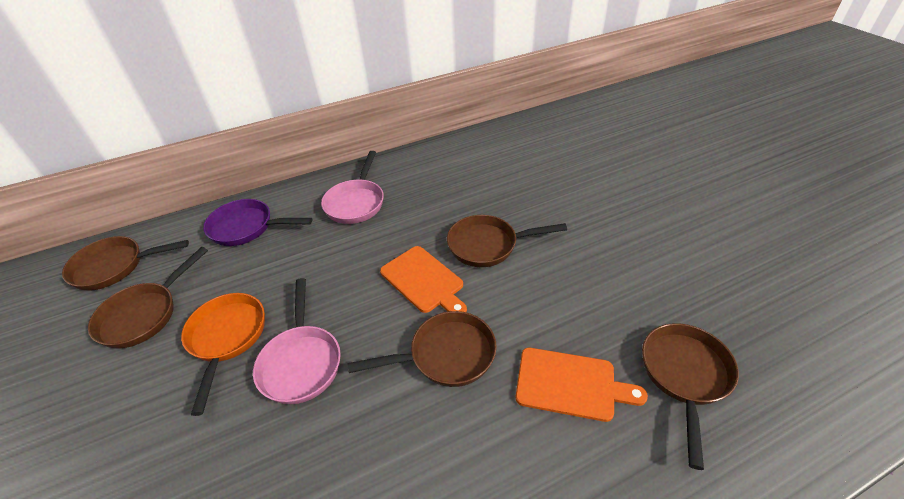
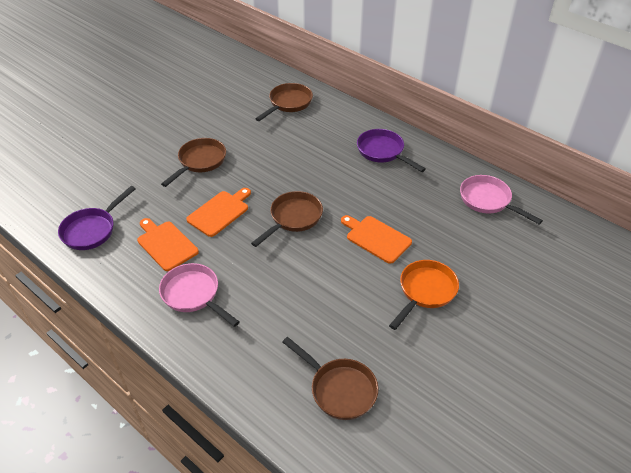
brown pan: 5 -> 4
orange cutting board: 2 -> 3
purple pan: 1 -> 2

